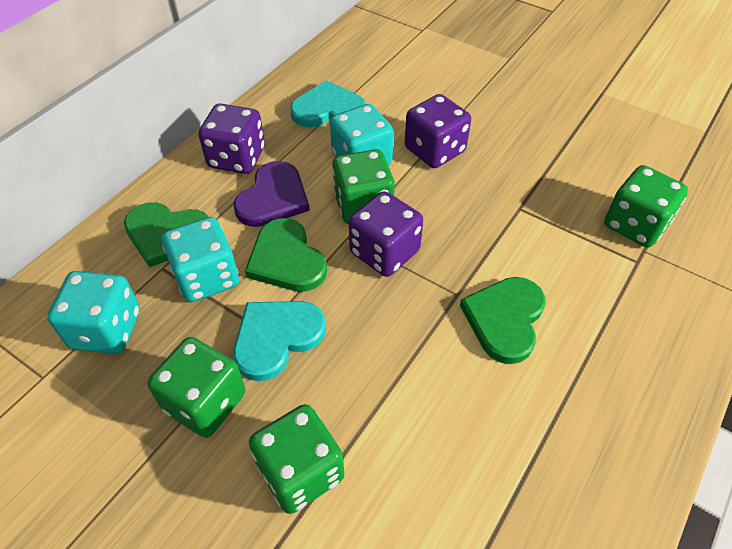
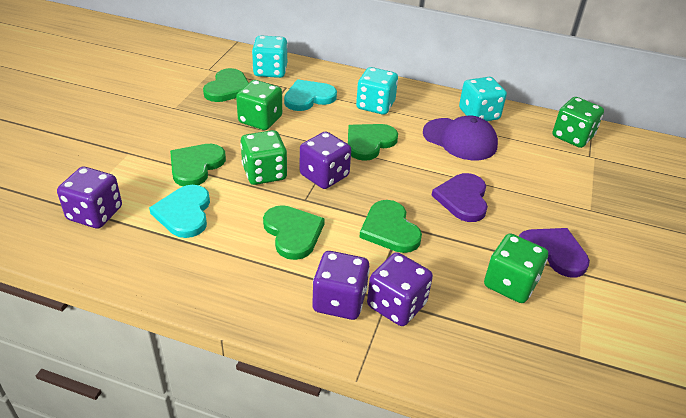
green heart: 3 -> 5
purple cap: 0 -> 1
purple dice: 3 -> 4
purple heart: 1 -> 2

